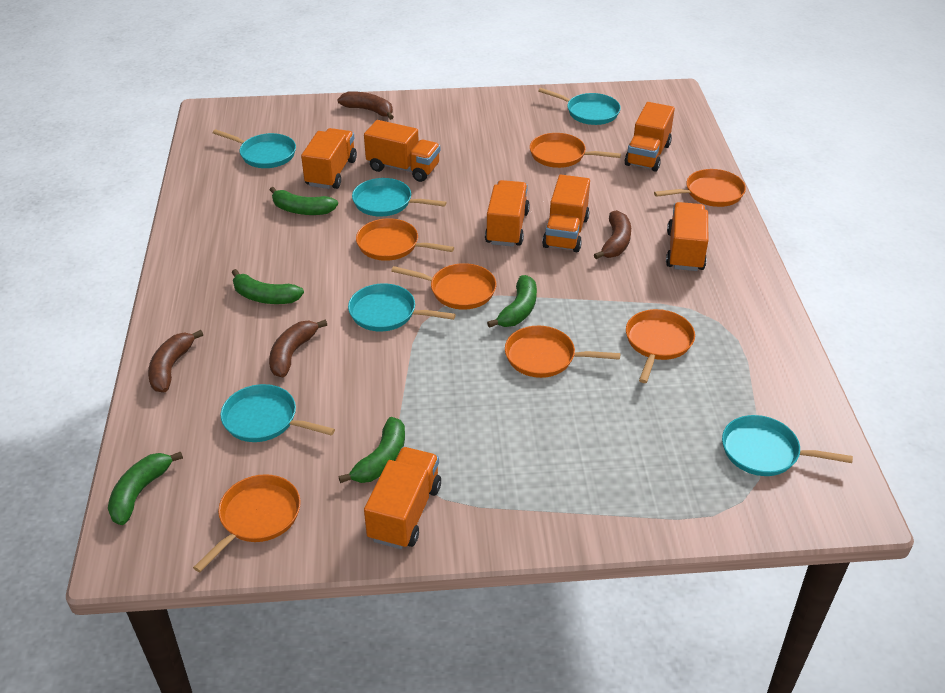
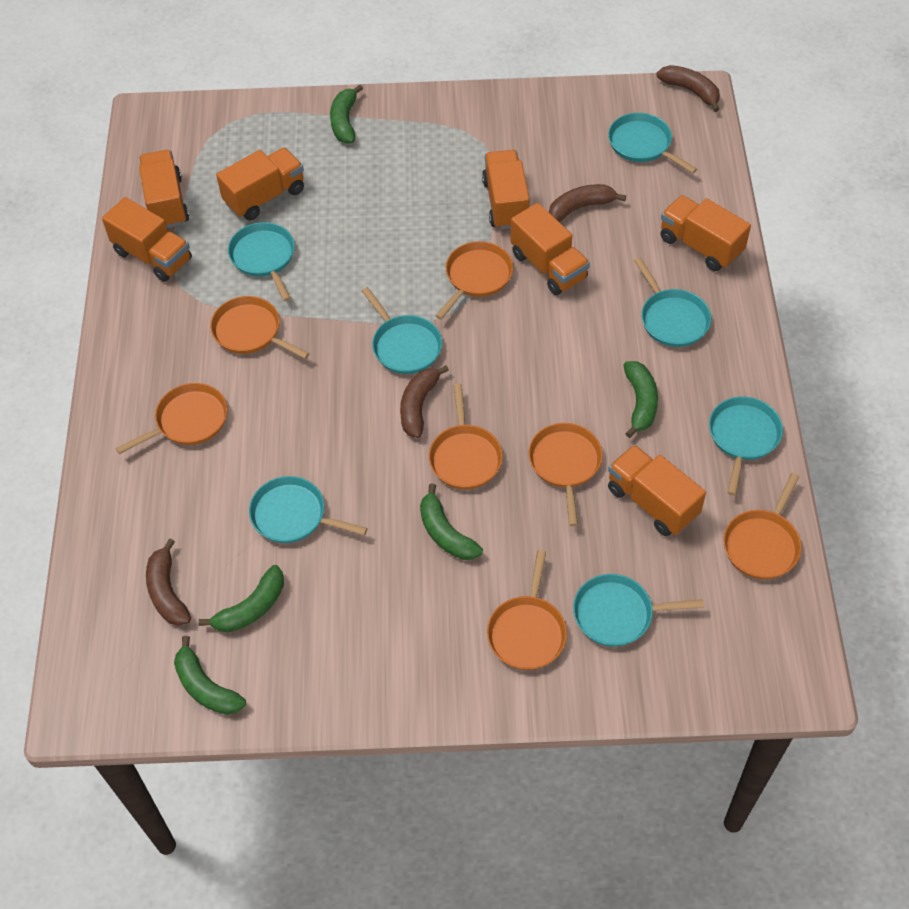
turquoise pan: 6 -> 7

